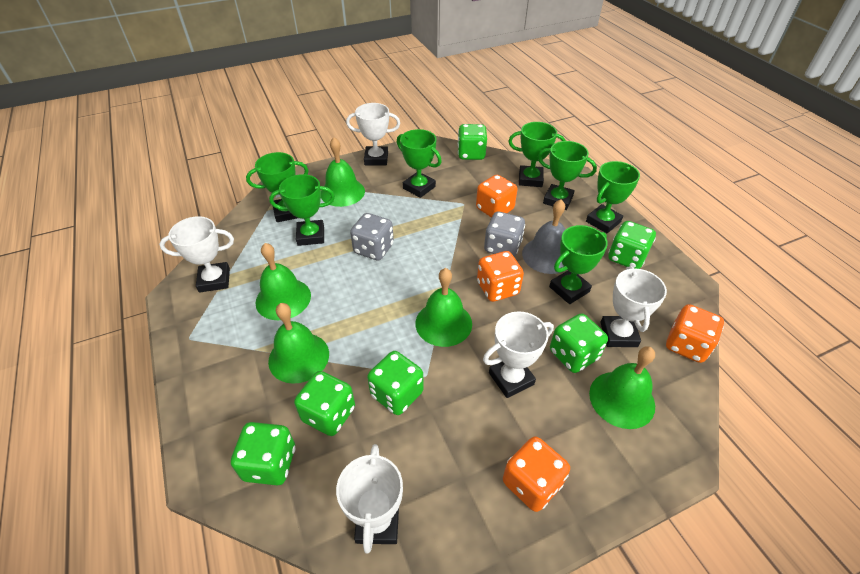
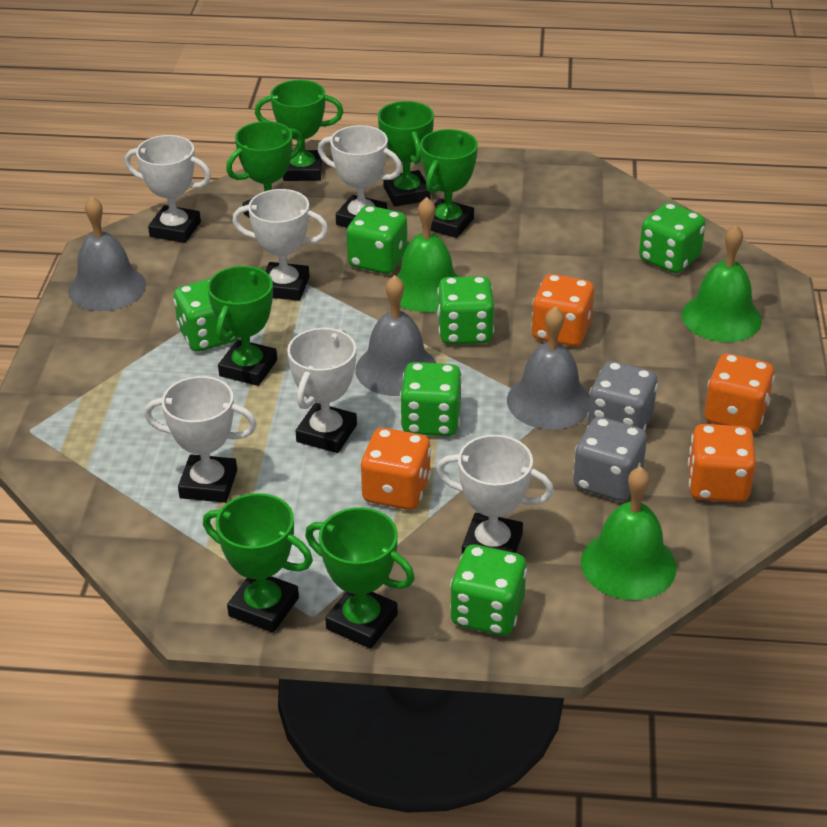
green bell: 5 -> 3
grey bell: 1 -> 3
white trophy: 5 -> 6

